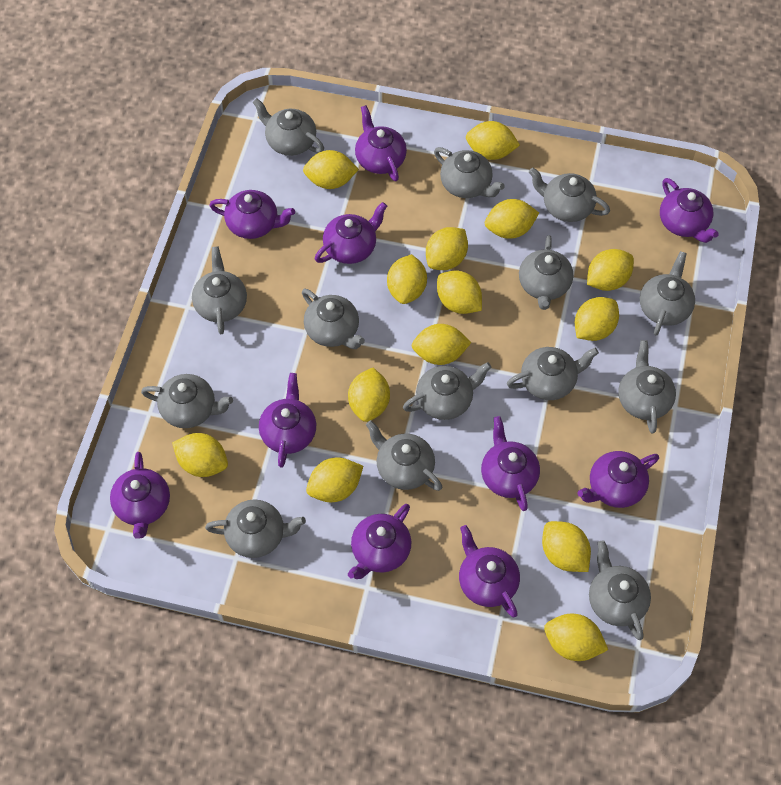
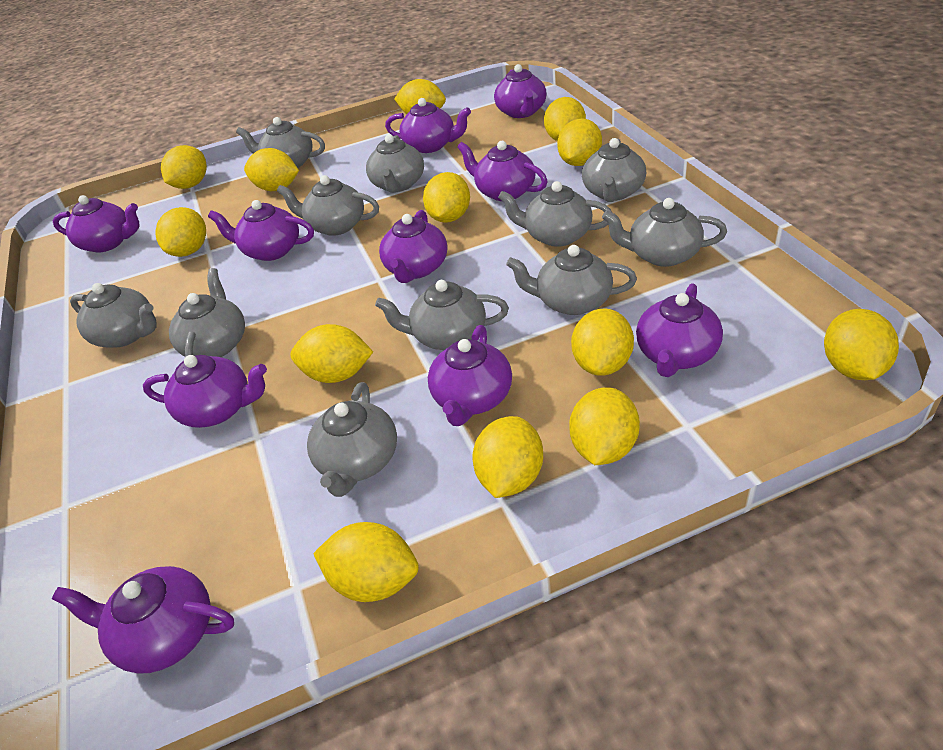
grey teapot: 14 -> 11
yellow lemon: 14 -> 13

